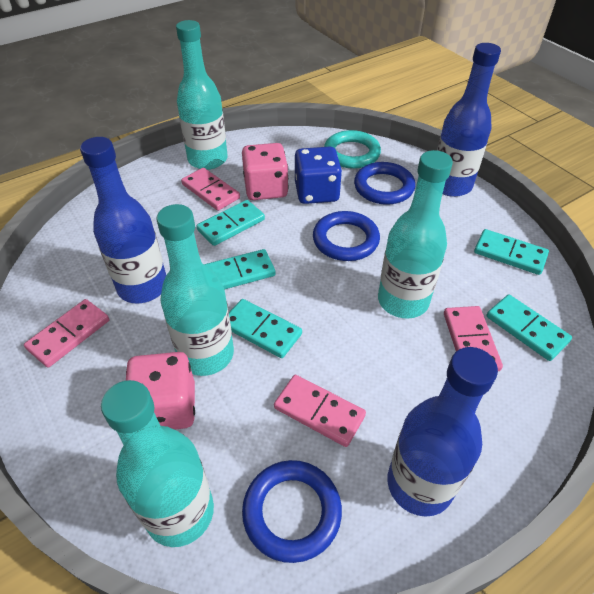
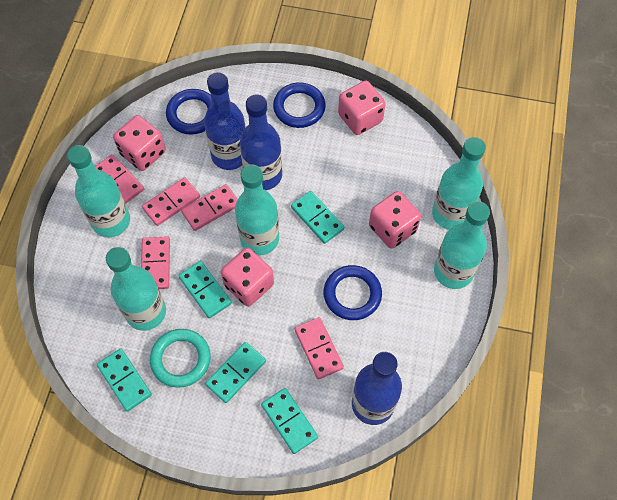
blue dice: 1 -> 0
pink dice: 2 -> 4
pink domino: 4 -> 5
turquoise bottle: 4 -> 5

